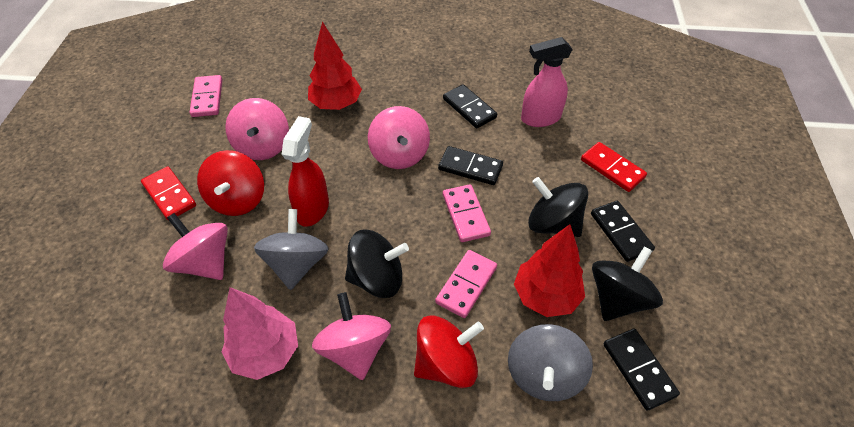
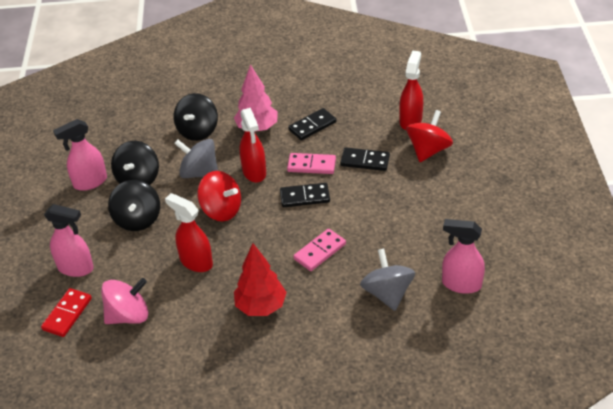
black domino: 4 -> 3
pink domino: 3 -> 2
pink spinning top: 4 -> 1
pink spray bottle: 1 -> 3
red domino: 2 -> 1
red spray bottle: 1 -> 3
red tree: 2 -> 1

